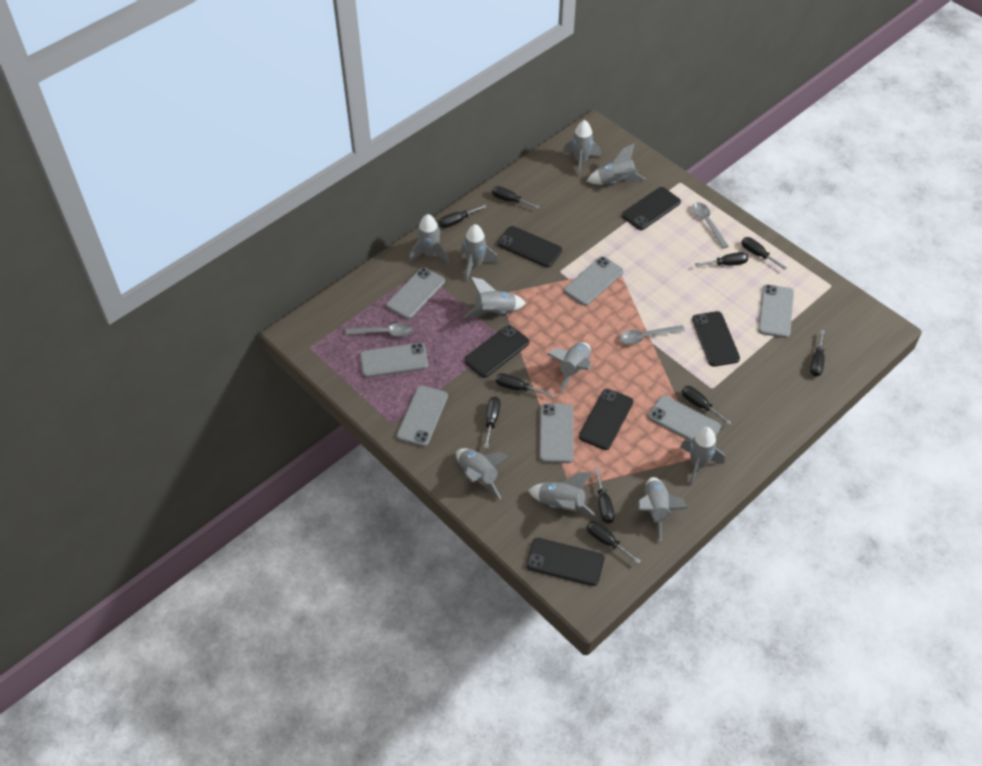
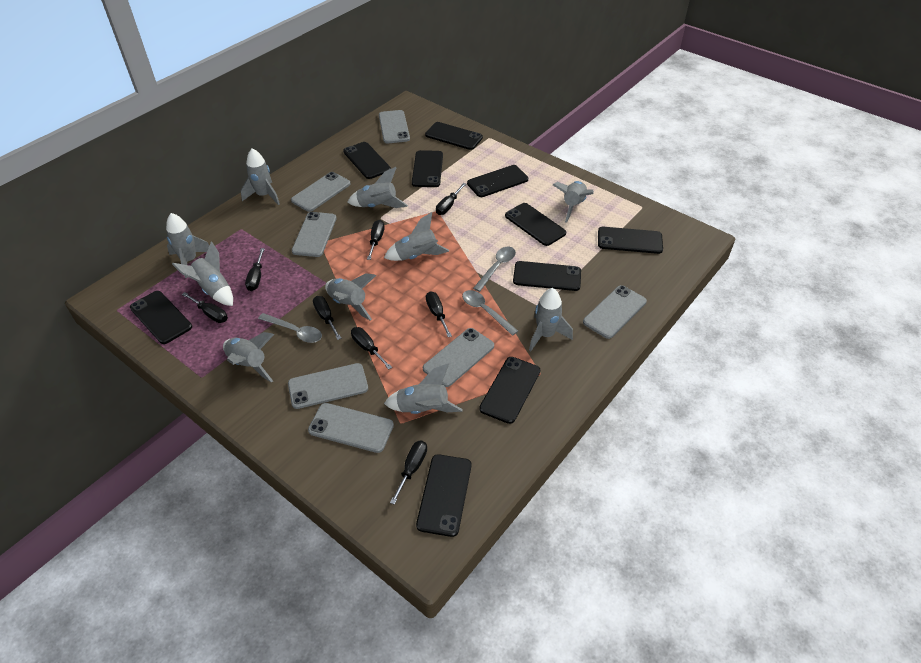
black phone: 6 -> 10
black screwdriver: 10 -> 8

